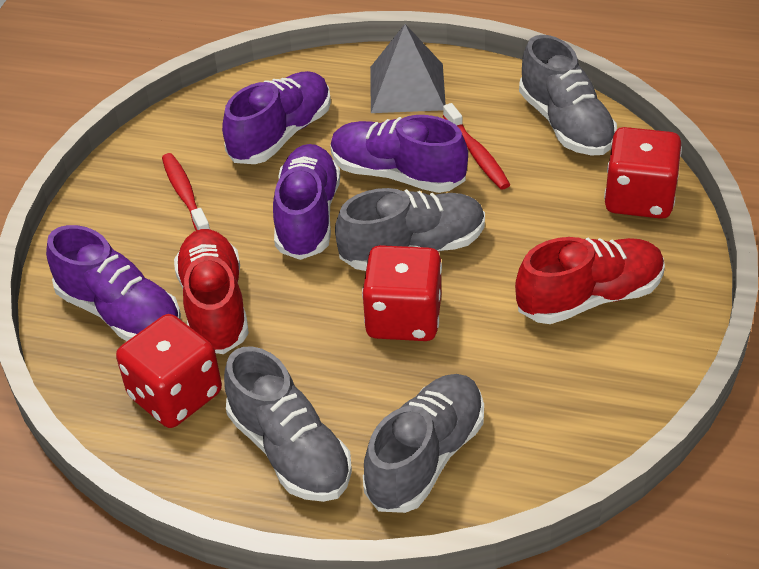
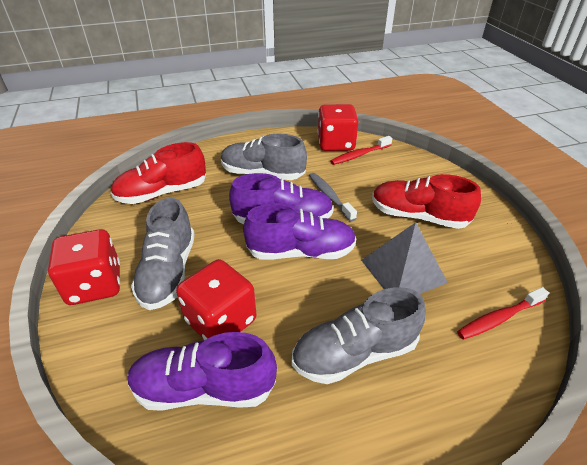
grey shoe: 4 -> 3
grey toothbrush: 0 -> 1
purple shoe: 4 -> 3

